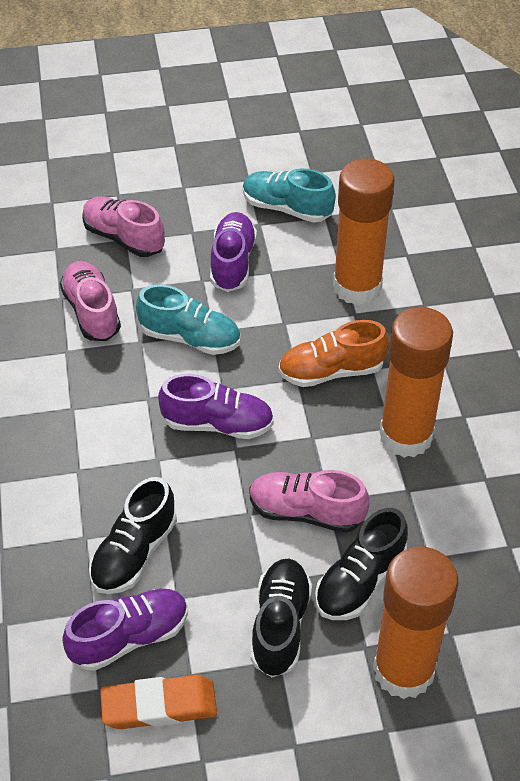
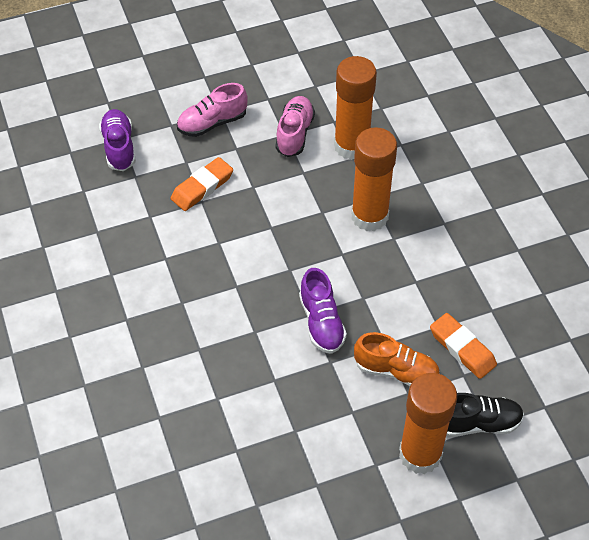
black shoe: 3 -> 1
orange eraser: 1 -> 2
pink shoe: 3 -> 2
purple shoe: 3 -> 2
turquoise shoe: 2 -> 0

